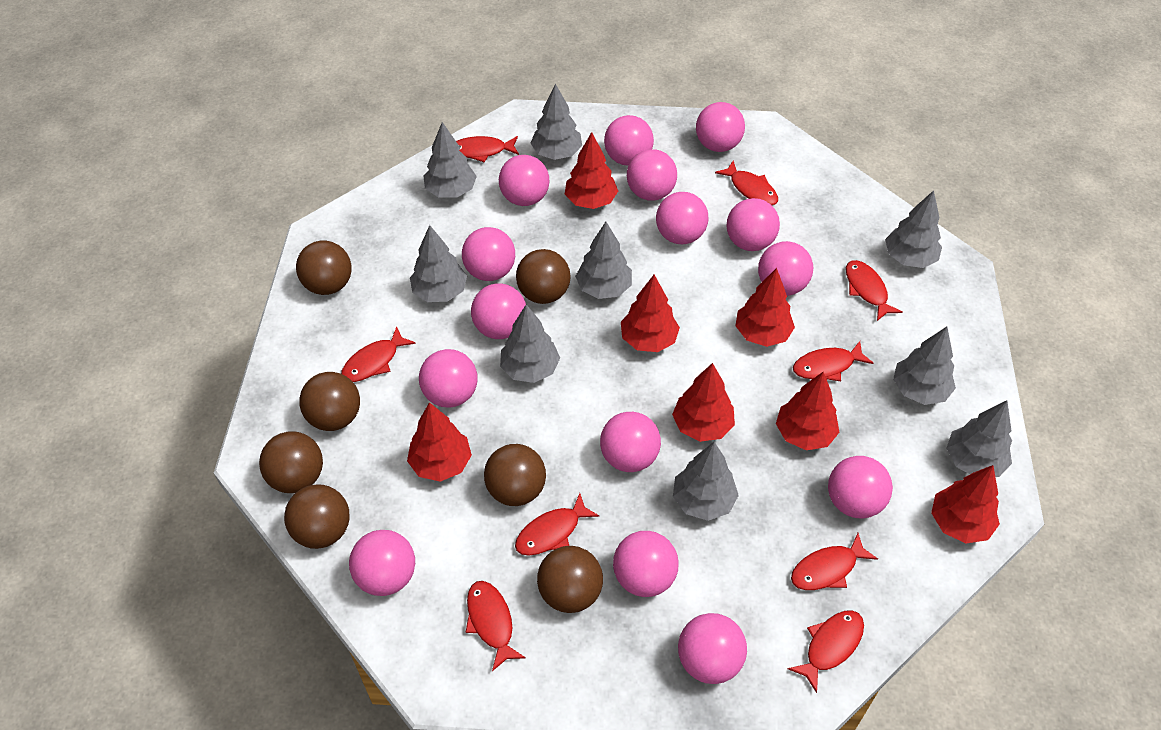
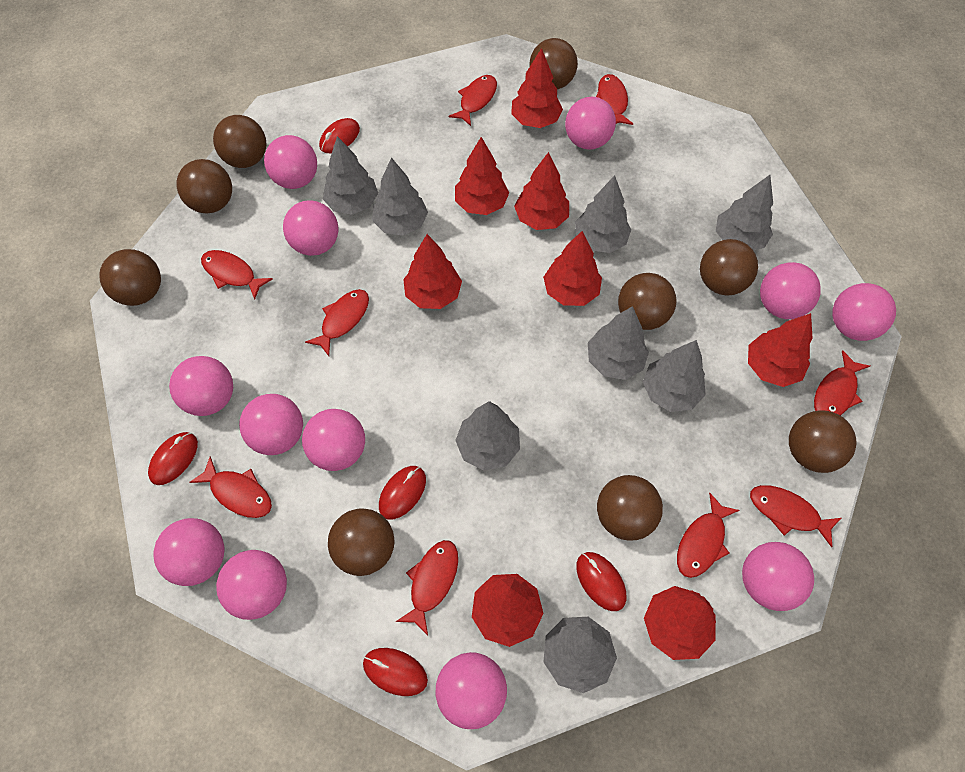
brown ball: 7 -> 9
grey tree: 9 -> 8
pink ball: 15 -> 12
red mouse: 0 -> 5
red tree: 7 -> 8

